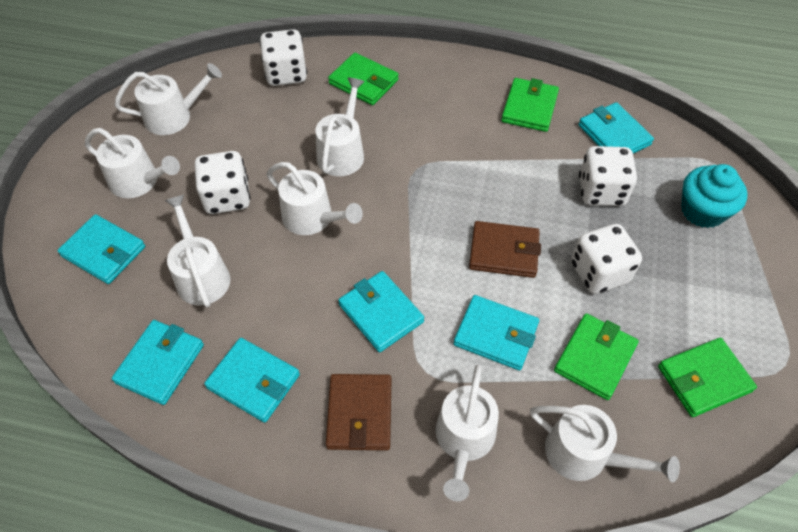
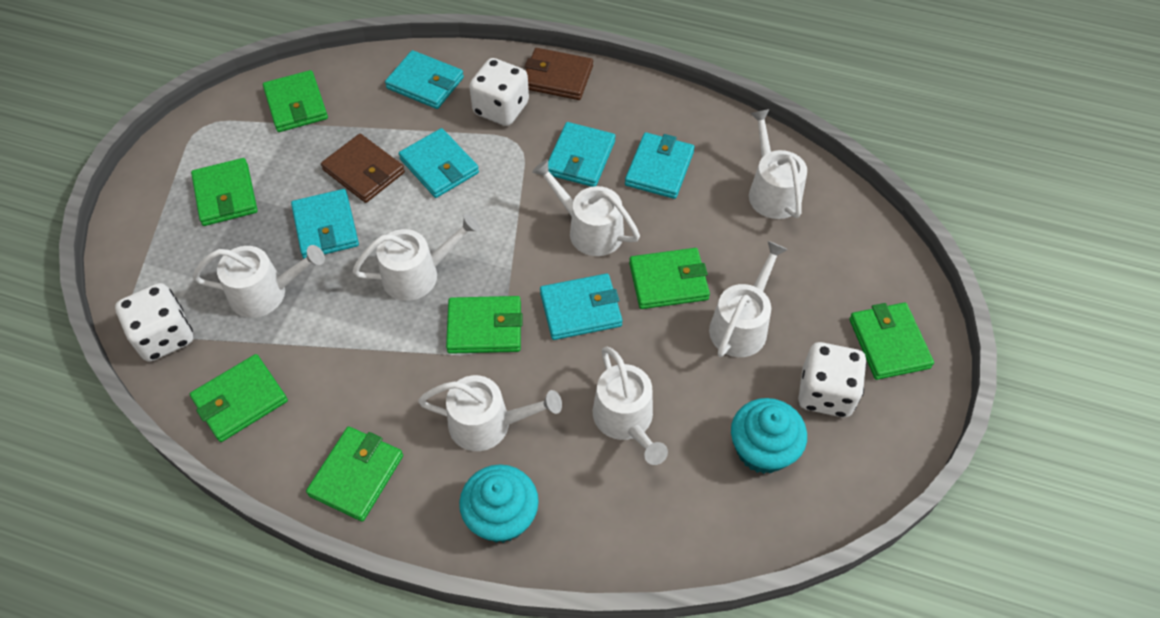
green wallet: 4 -> 7
turquoise cupcake: 1 -> 2
white dice: 4 -> 3

